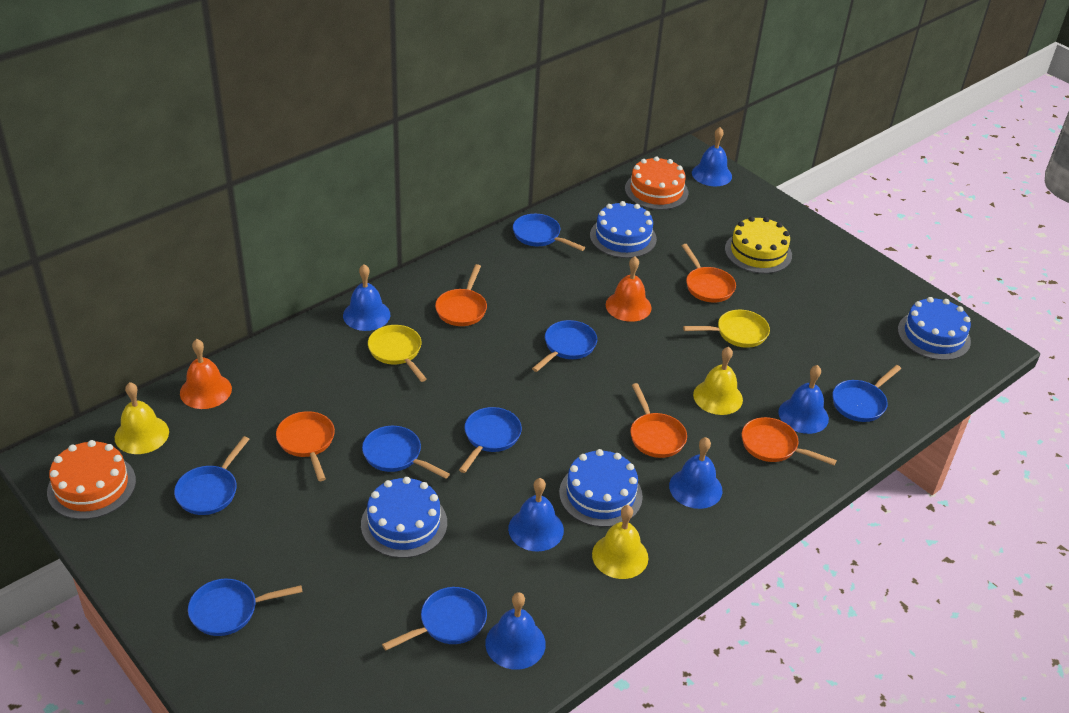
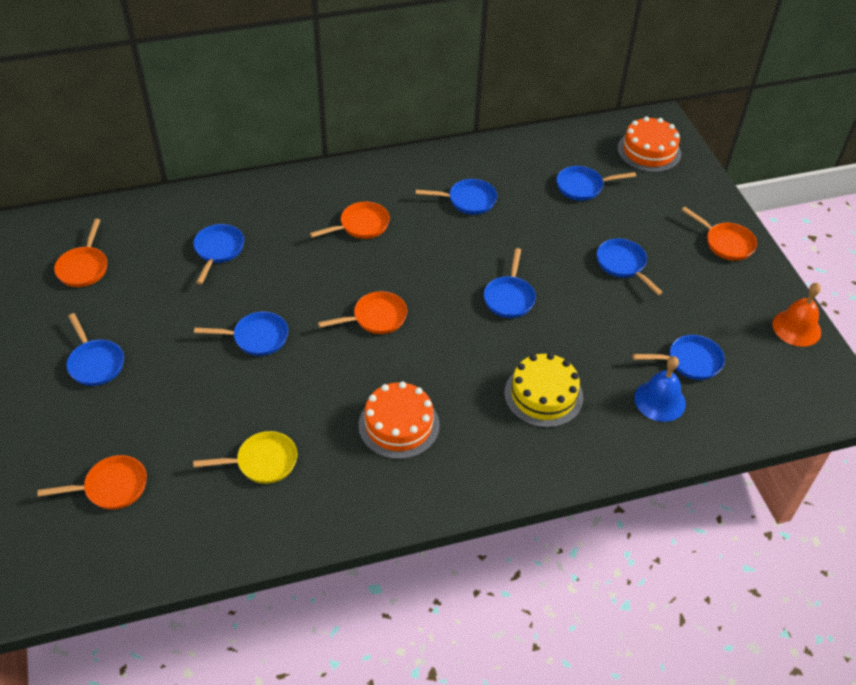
blue bell: 6 -> 1
blue cake: 4 -> 0
orange bell: 2 -> 1
yellow bell: 3 -> 0
yellow pan: 2 -> 1

